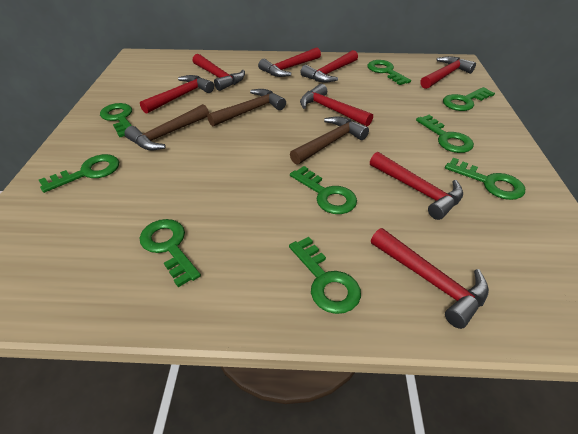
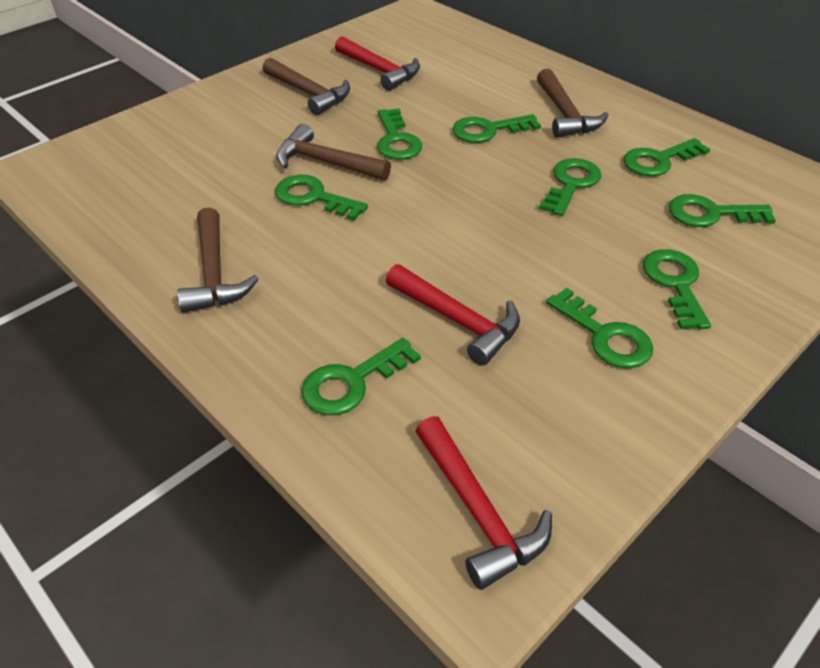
brown hammer: 3 -> 4
red hammer: 8 -> 3

